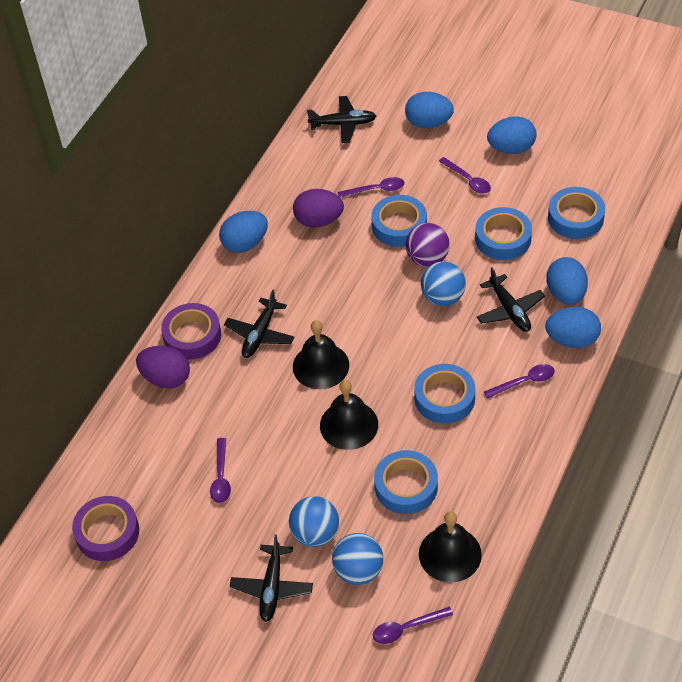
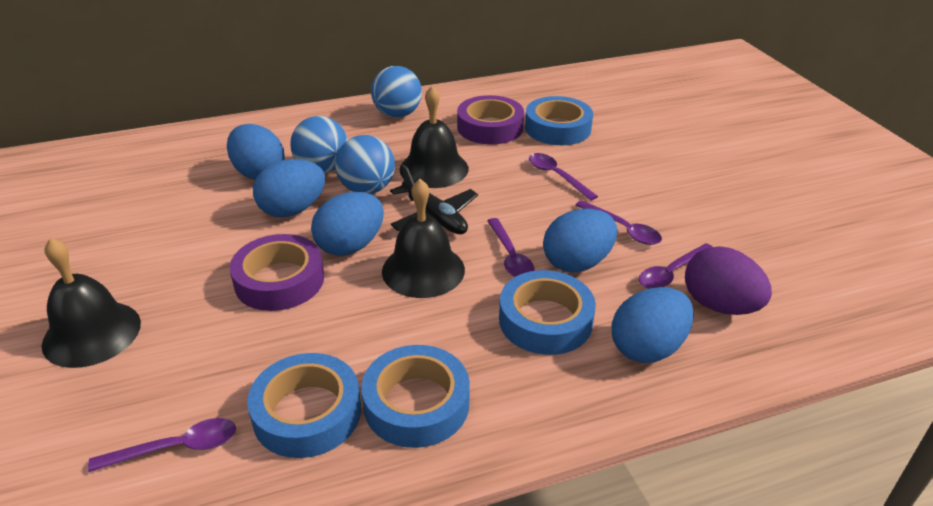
black plane: 4 -> 1
blue tape: 5 -> 4
purple ball: 1 -> 0
purple egg: 2 -> 1

